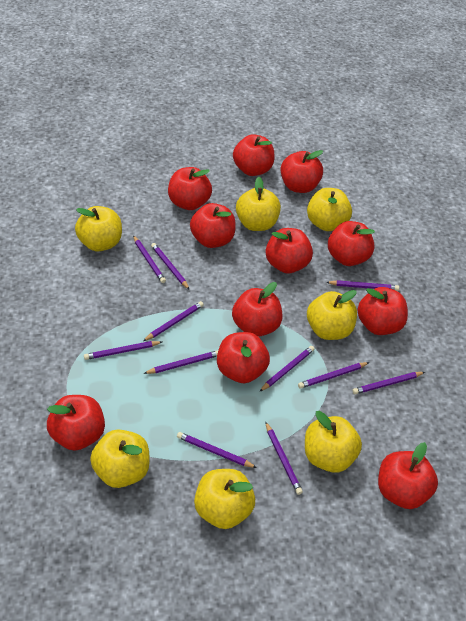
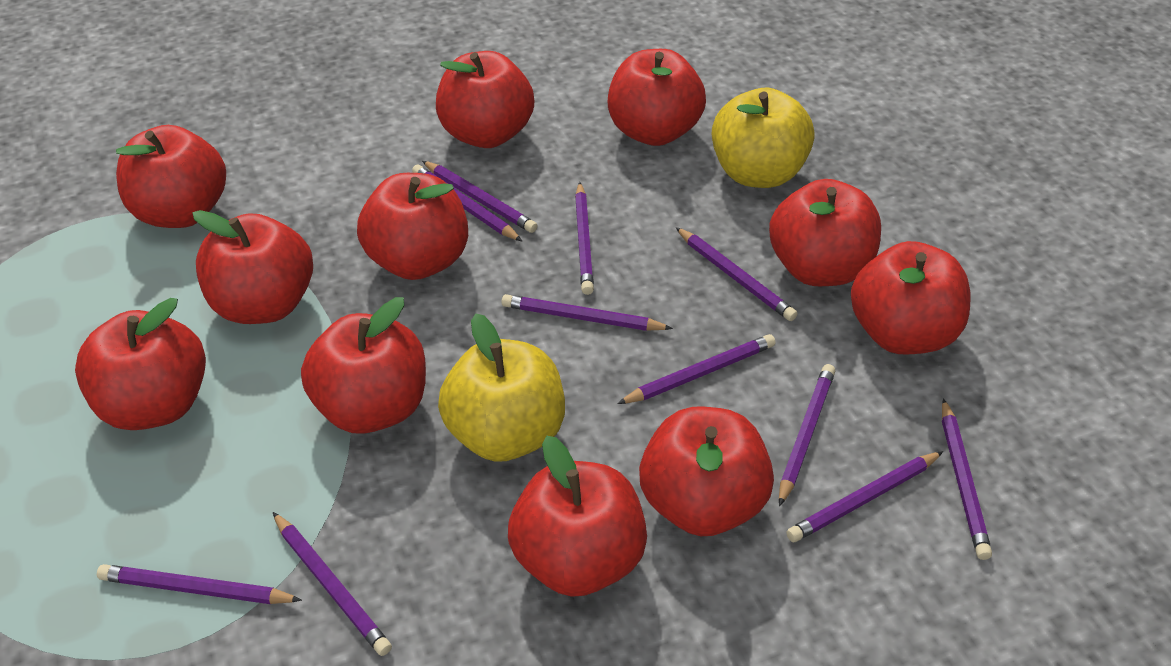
yellow apple: 7 -> 2

